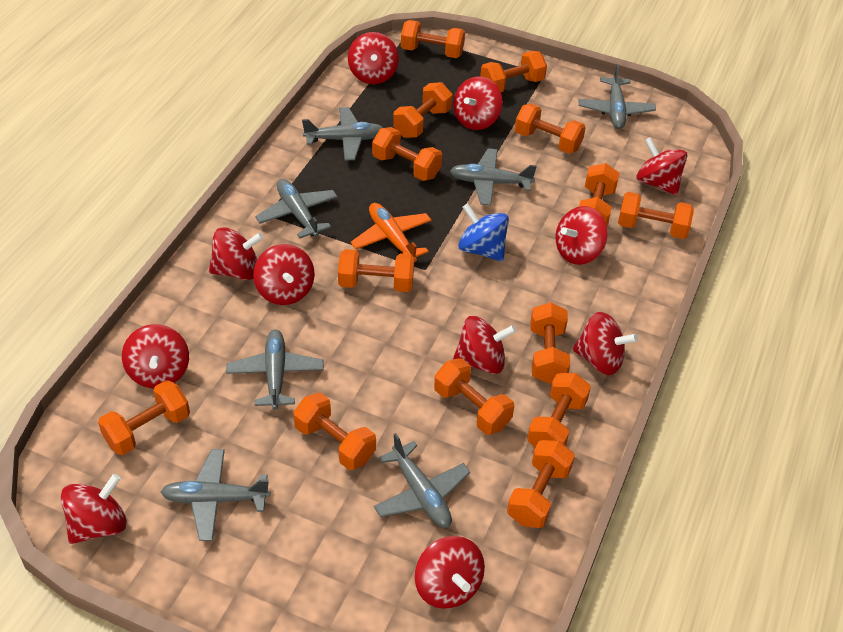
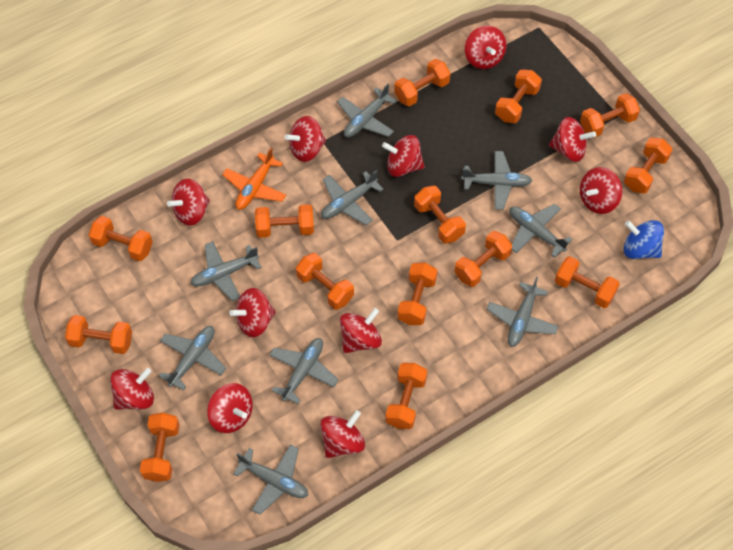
grey plane: 7 -> 9

